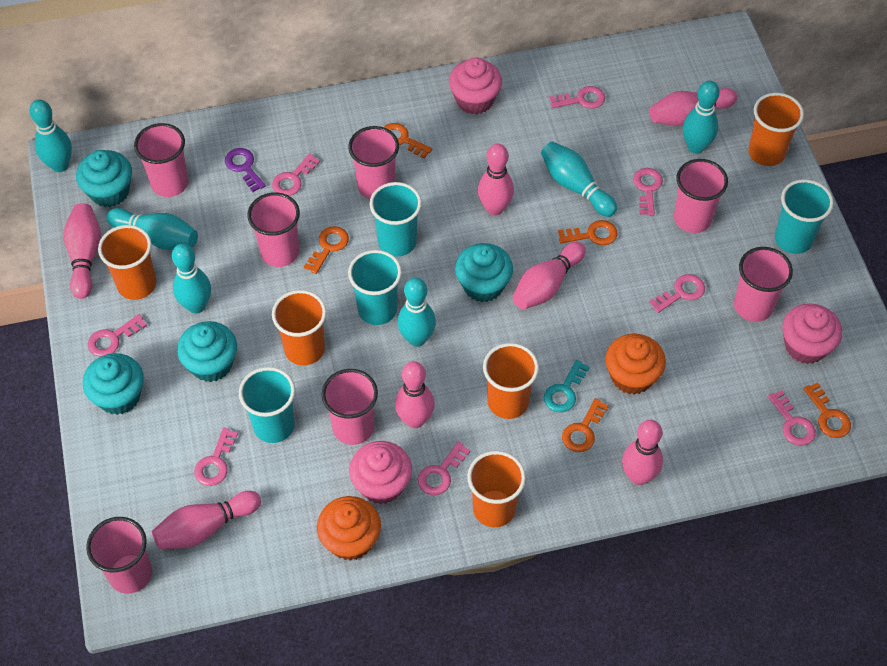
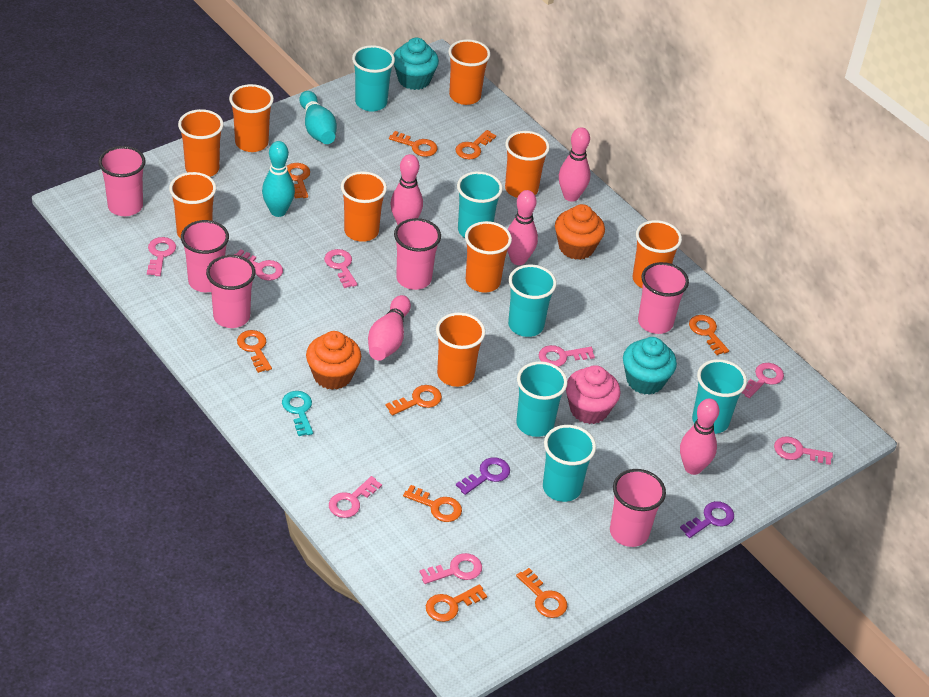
orange cup: 5 -> 9
orange key: 5 -> 9
pink bowling pin: 7 -> 5
pink cup: 7 -> 6
pink cupcake: 3 -> 1
purple key: 1 -> 2
turquoise bowling pin: 6 -> 2
turquoise cup: 4 -> 6
turquoise cupcake: 4 -> 2

